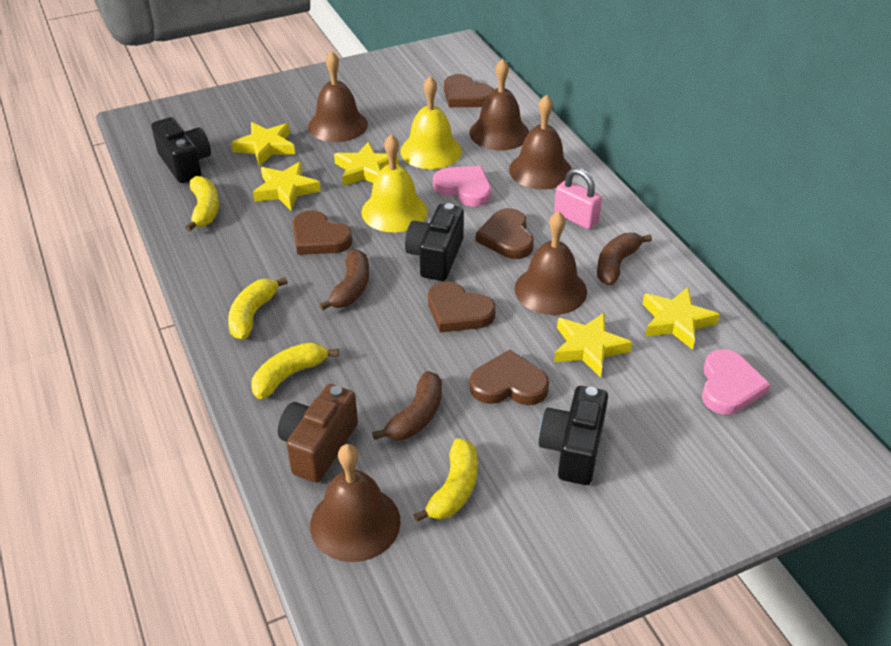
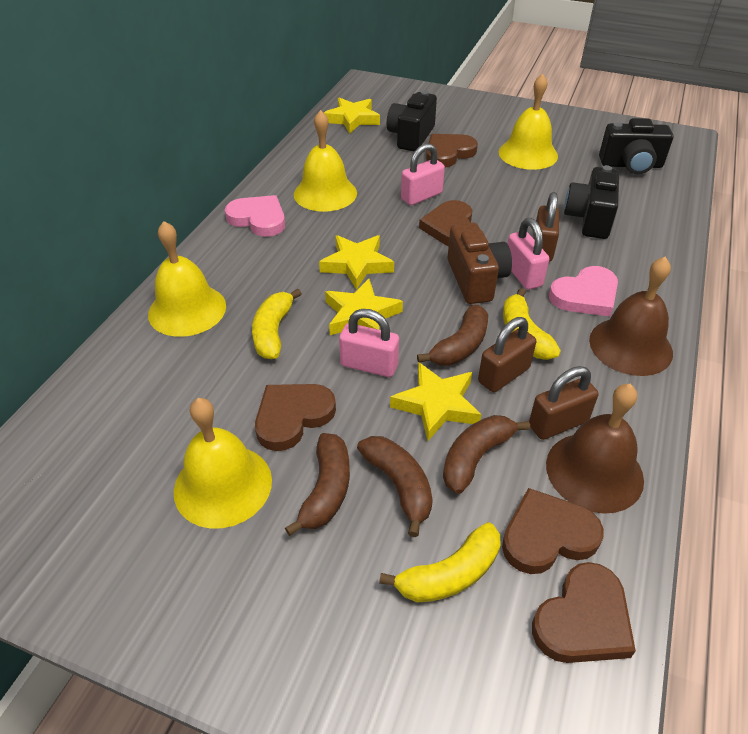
brown banana: 3 -> 4
brown bell: 5 -> 2
brown padlock: 0 -> 3
pink padlock: 1 -> 3
yellow banana: 4 -> 3
yellow bell: 2 -> 4
yellow star: 5 -> 4

